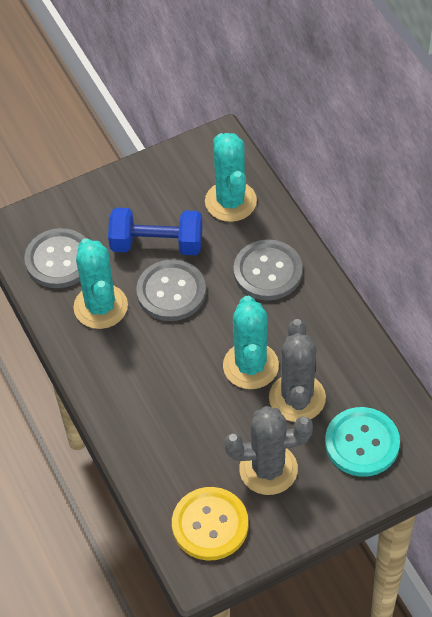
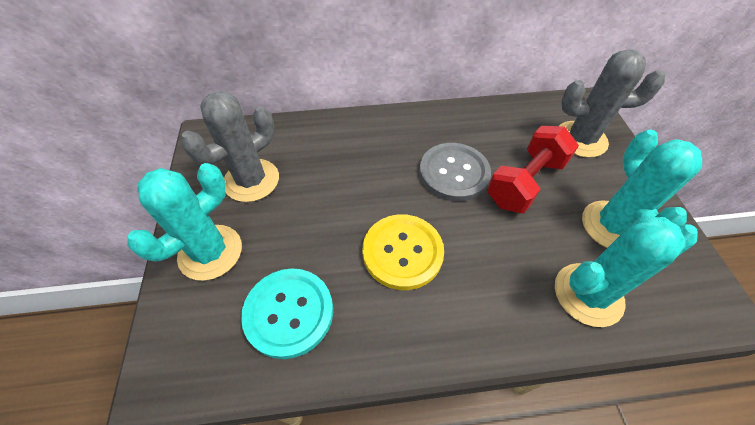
blue dumbbell: 1 -> 0
grey button: 3 -> 1
red dumbbell: 0 -> 1

